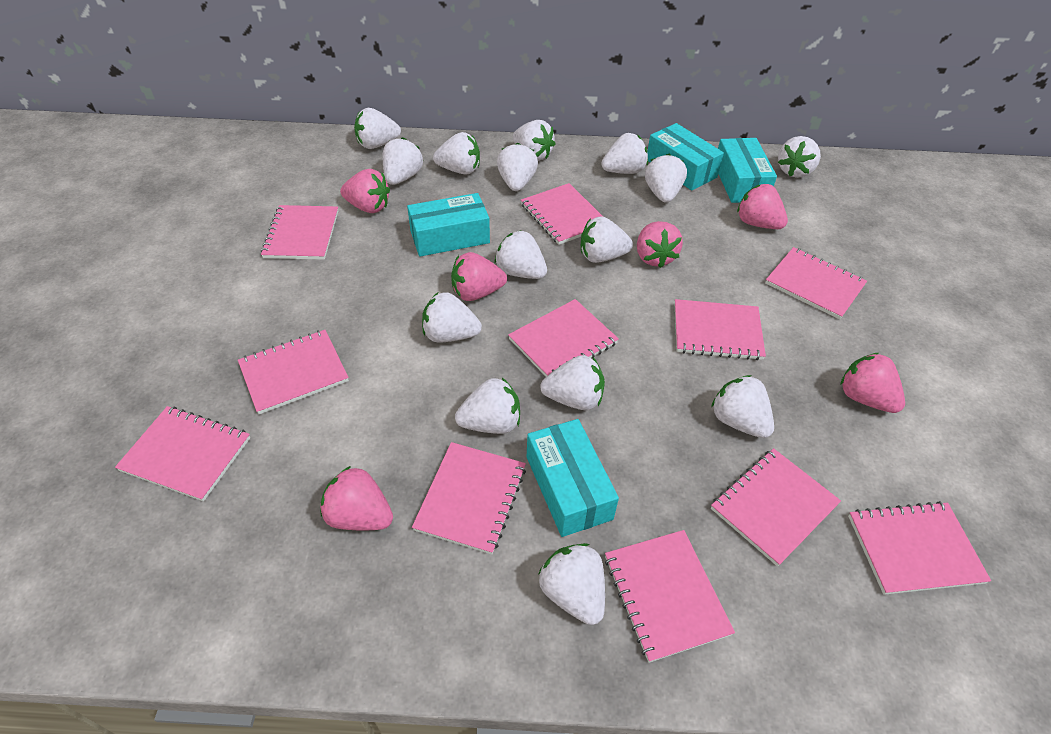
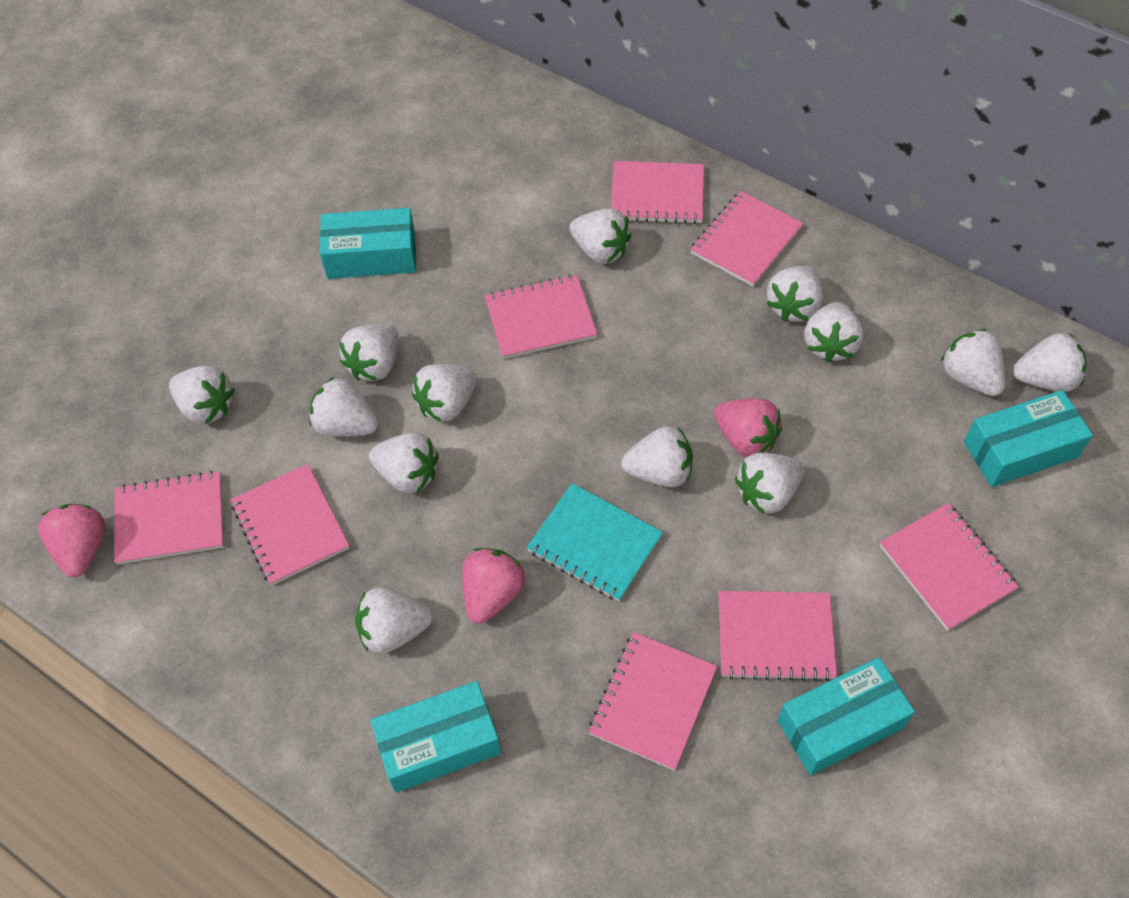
pink notebook: 11 -> 8
pink strawberry: 6 -> 3
turquoise notebook: 0 -> 1
white strawberry: 15 -> 13

